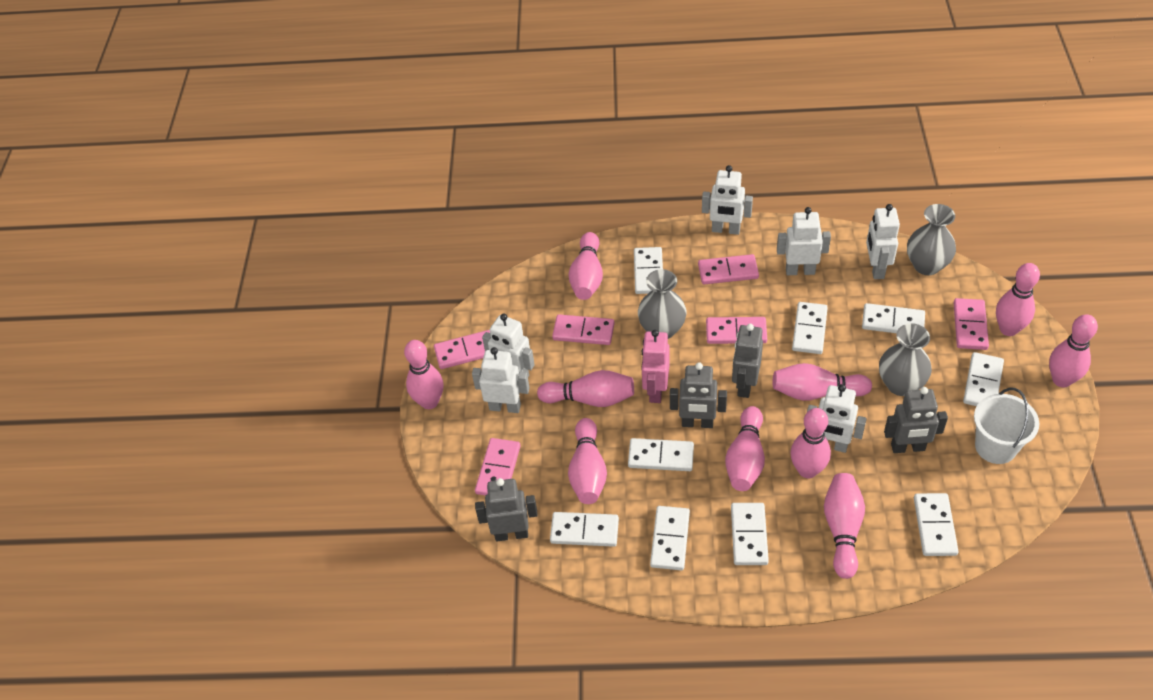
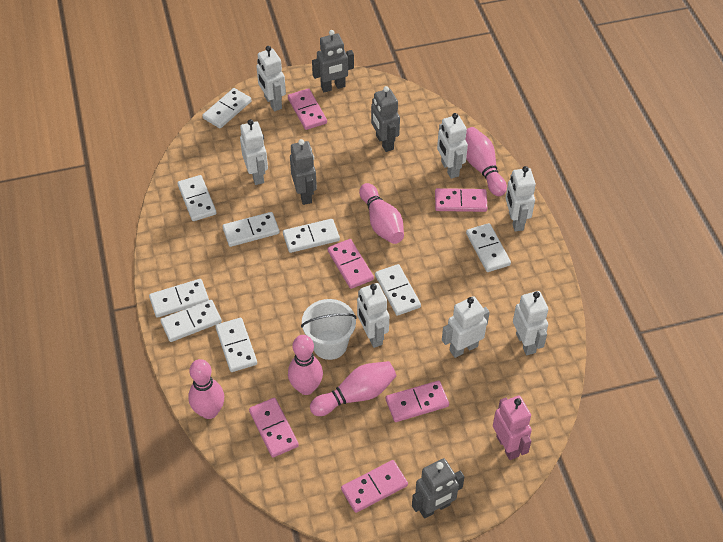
grey vase: 3 -> 0
pink bowling pin: 10 -> 5
white robot: 6 -> 7

